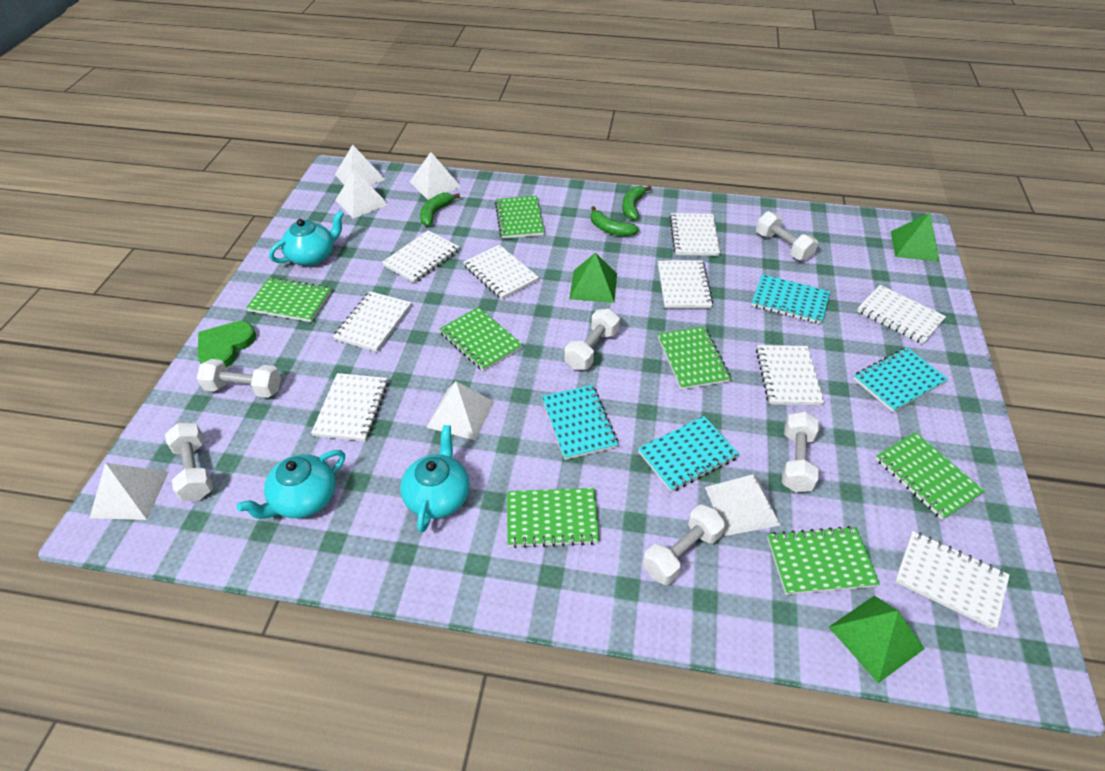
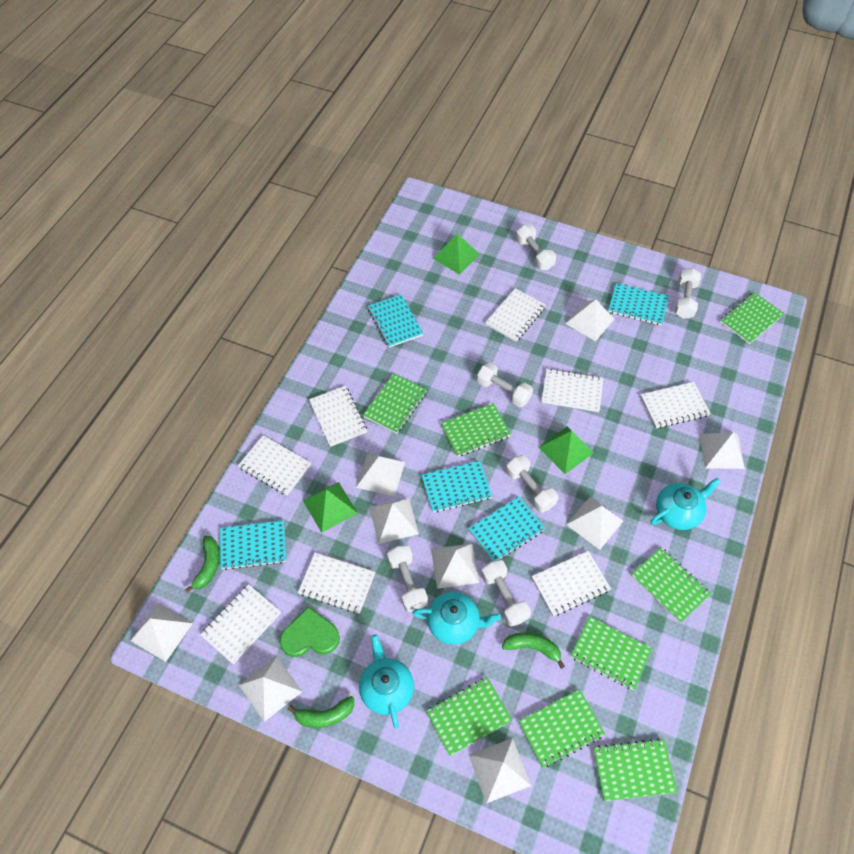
green notebook: 7 -> 8
turquoise notebook: 4 -> 5
white notebook: 9 -> 8
white pyramid: 6 -> 9

